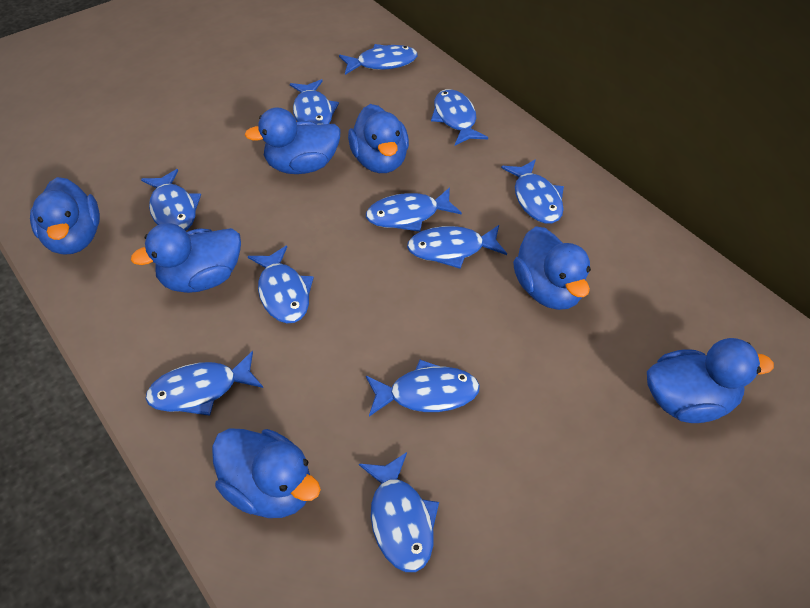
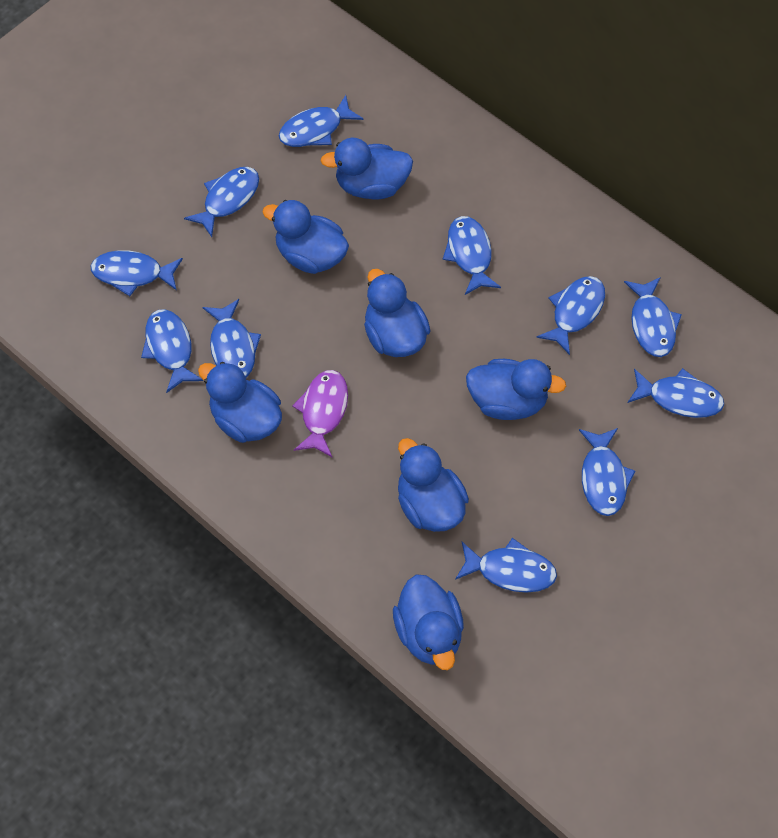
purple fish: 0 -> 1

